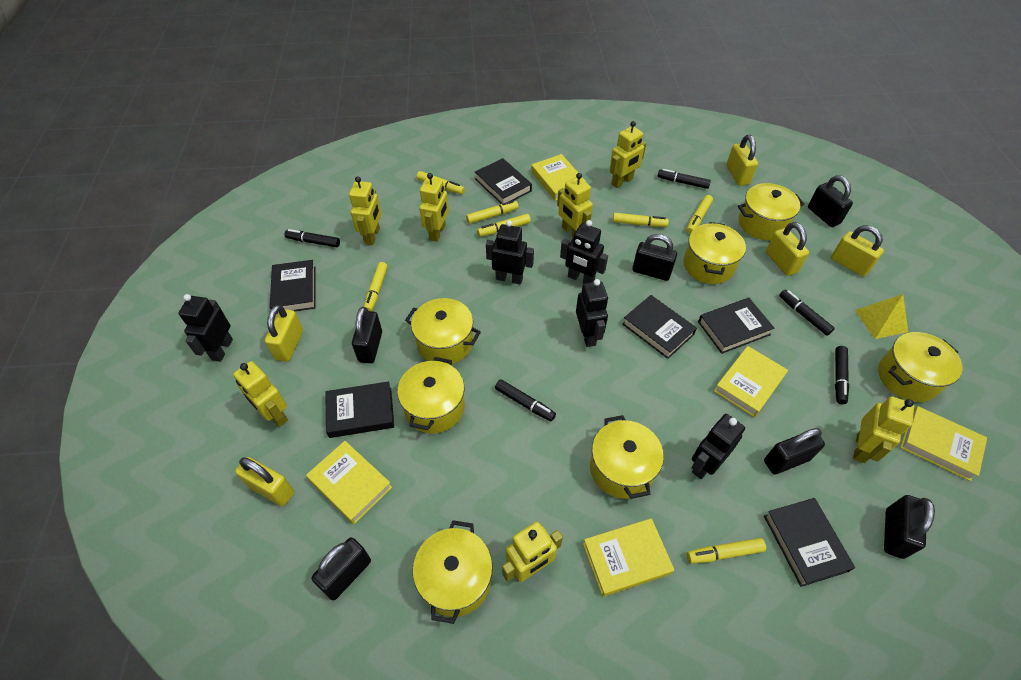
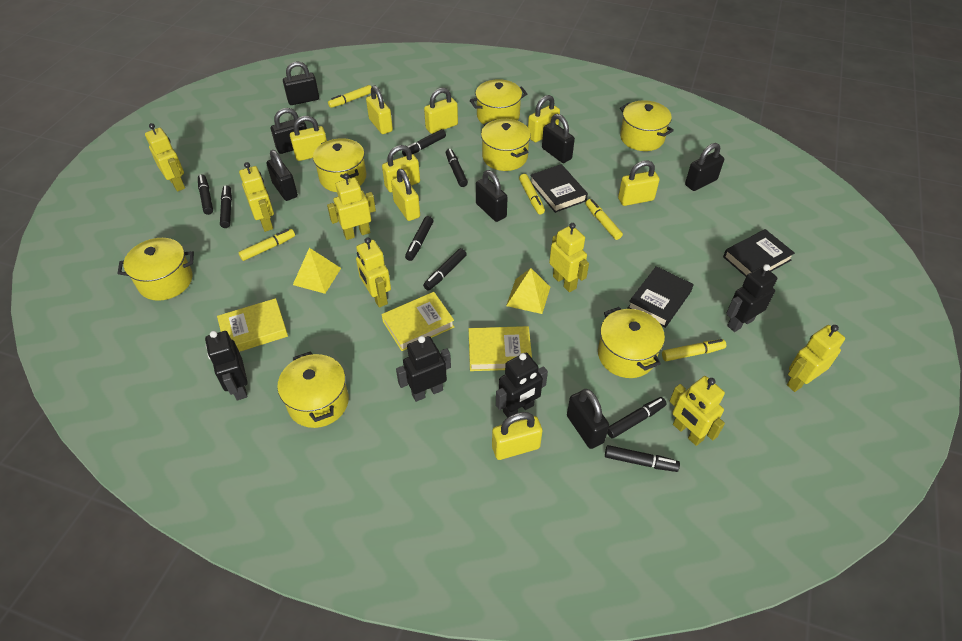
black book: 6 -> 3
black marker: 5 -> 8
black padlock: 6 -> 7
black robot: 5 -> 4
yellow book: 5 -> 3
yellow marker: 7 -> 5
yellow padlock: 5 -> 8
yellow pyramid: 1 -> 2

